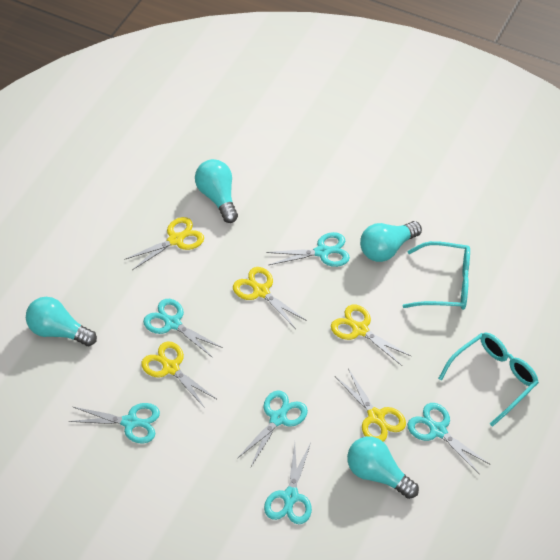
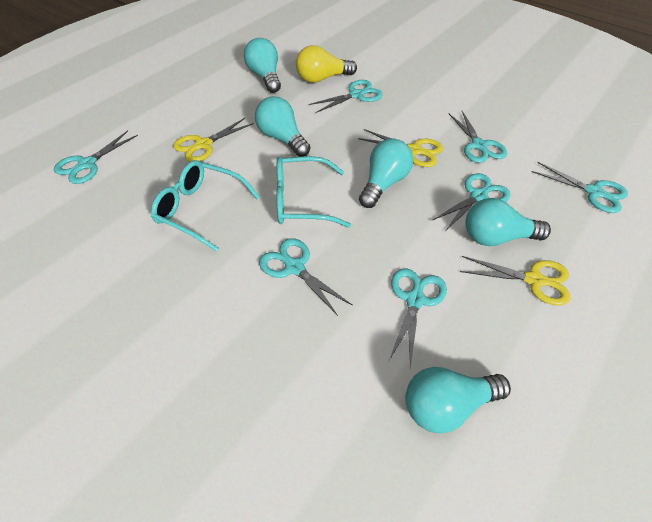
turquoise light bulb: 4 -> 5
turquoise scissors: 6 -> 7
yellow light bulb: 0 -> 1
yellow scissors: 5 -> 3

